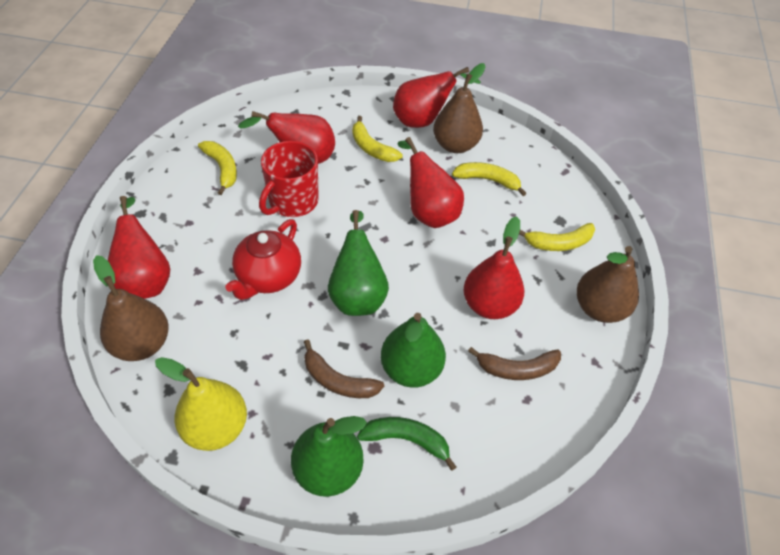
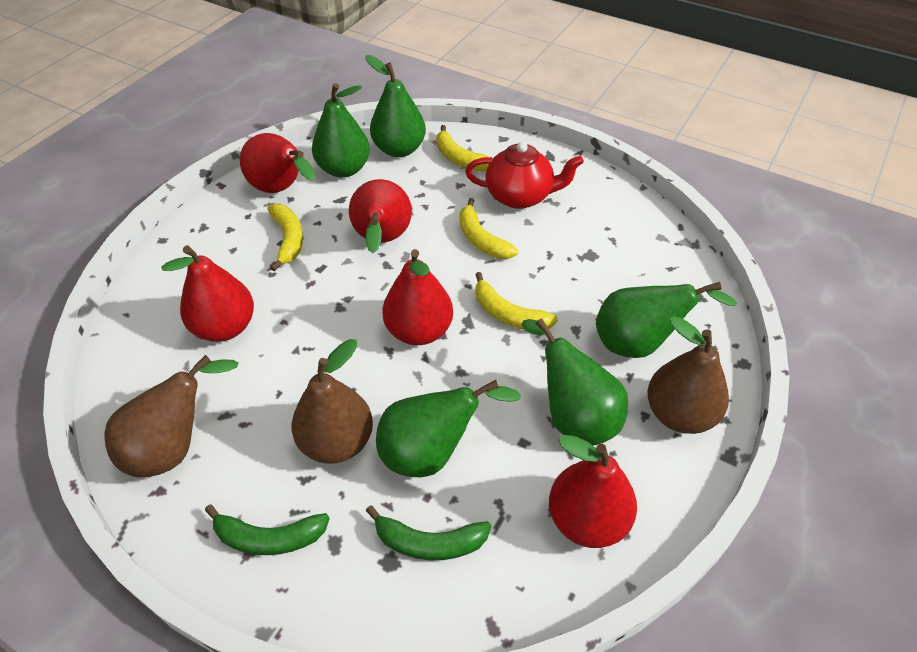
brown banana: 2 -> 0
green banana: 1 -> 2
green pear: 3 -> 5
red mug: 1 -> 0
yellow pear: 1 -> 0

